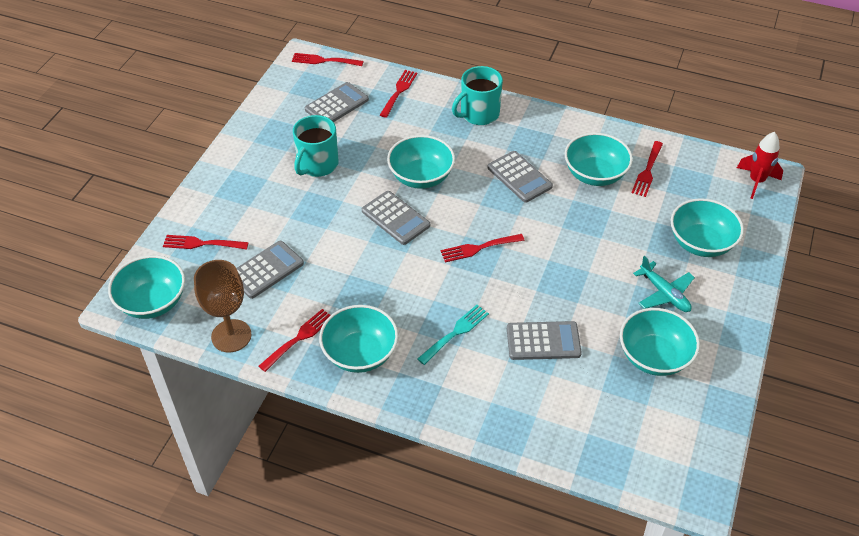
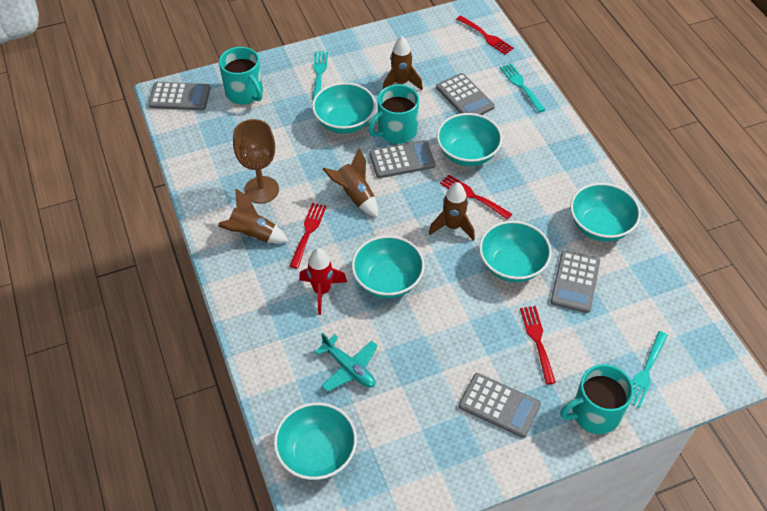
brown rocket: 0 -> 4
red fork: 6 -> 4
turquoise fork: 1 -> 3
turquoise mug: 2 -> 3

